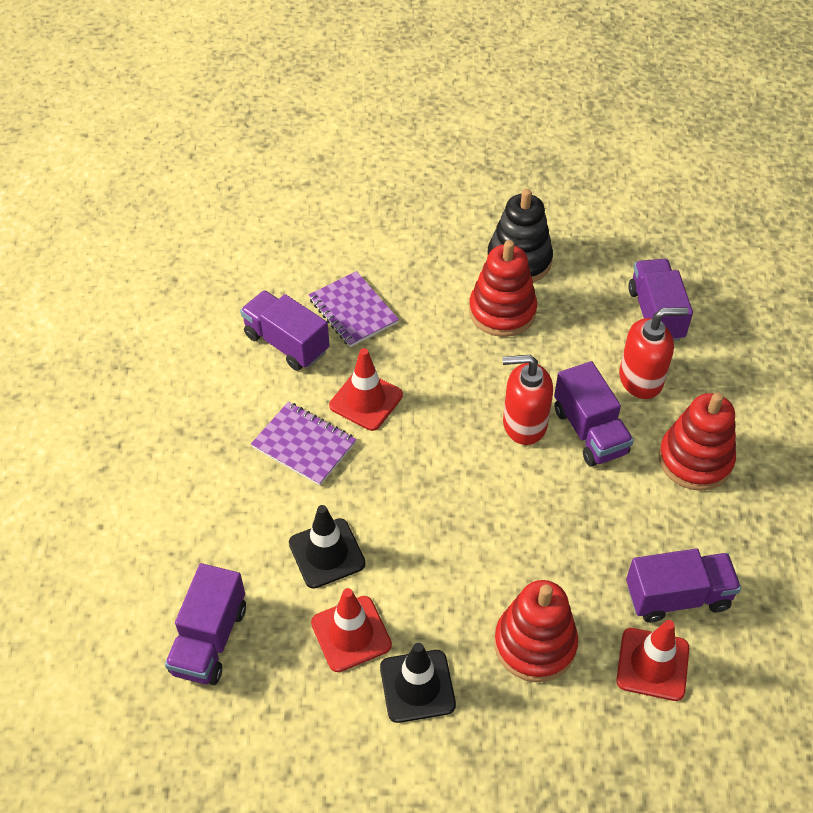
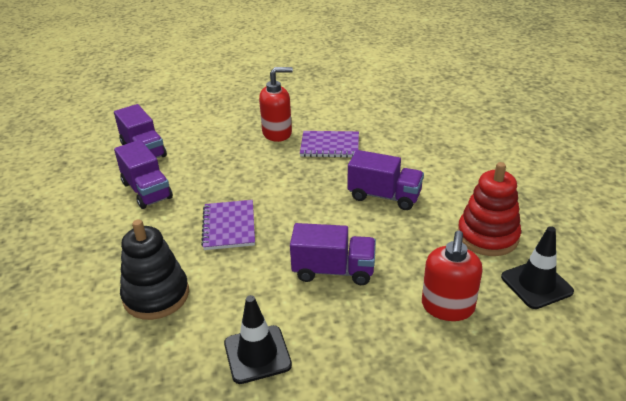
purple truck: 5 -> 4
red stacking toy: 3 -> 1
red traffic cone: 3 -> 0

